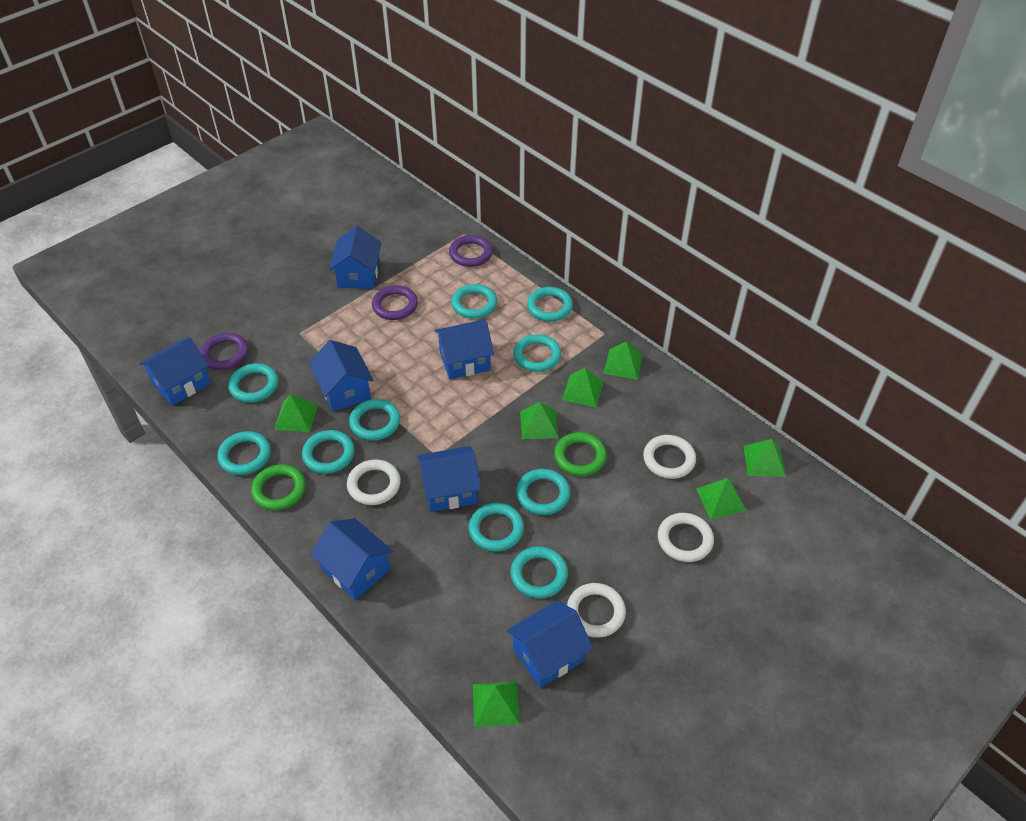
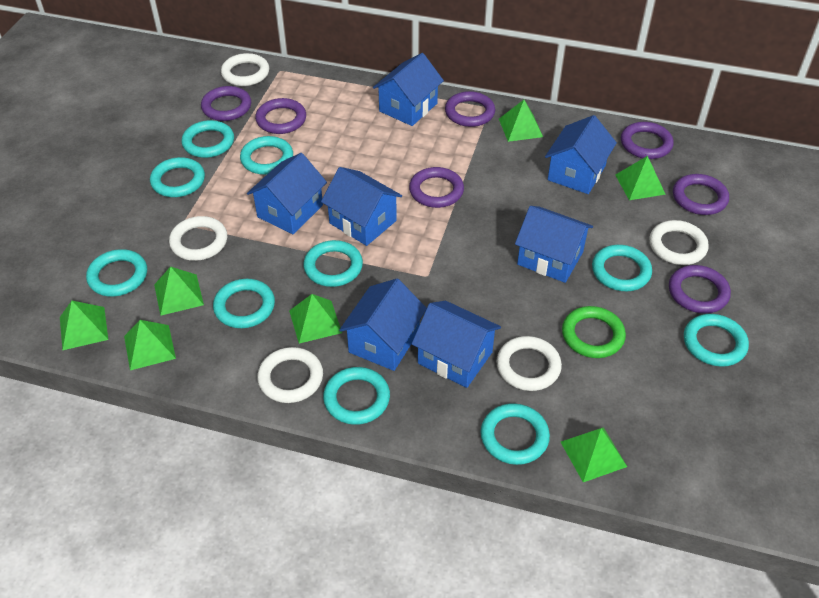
green ring: 2 -> 1
purple ring: 3 -> 7
white ring: 4 -> 5

